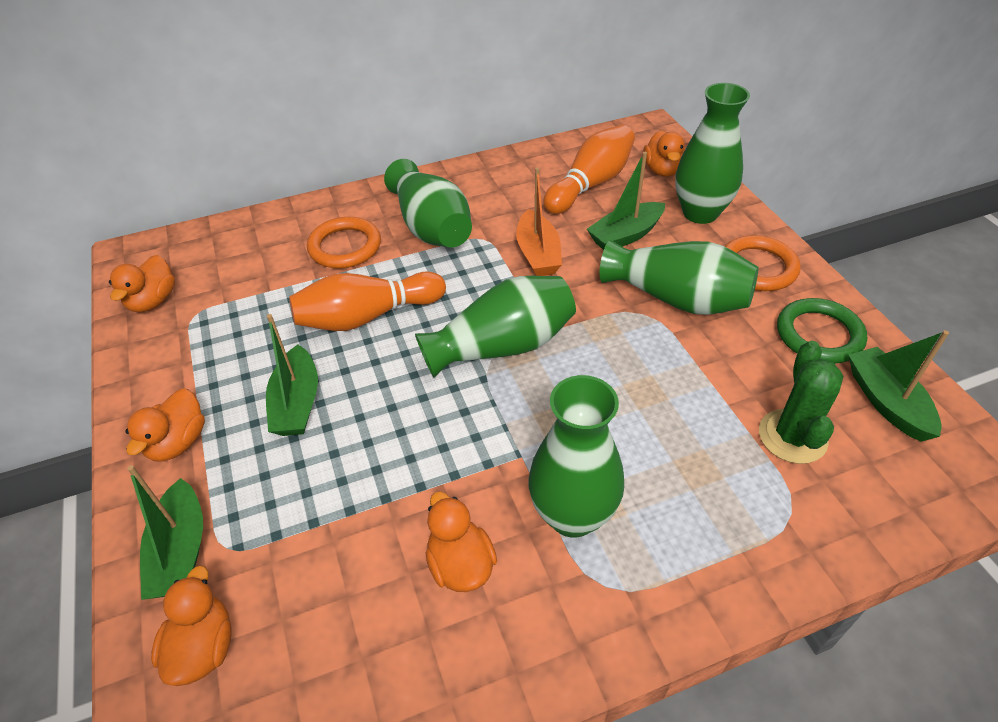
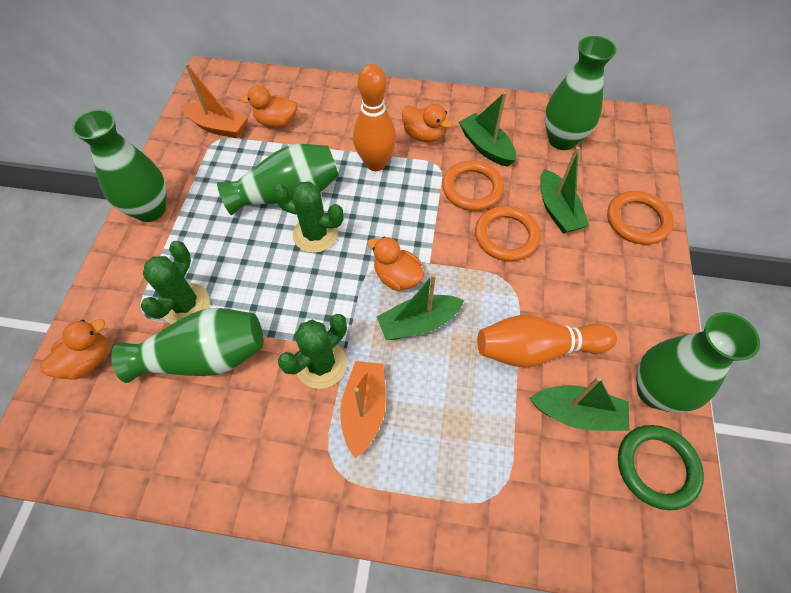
green cactus: 1 -> 3
orange boat: 1 -> 2
orange duck: 5 -> 4
orange ring: 2 -> 3

